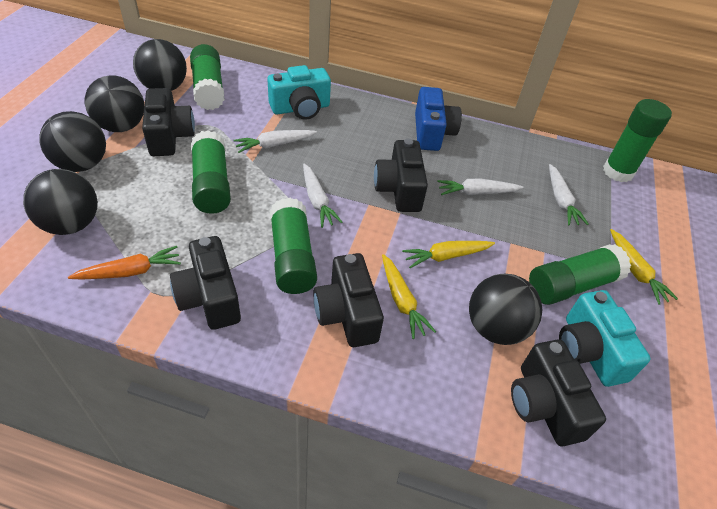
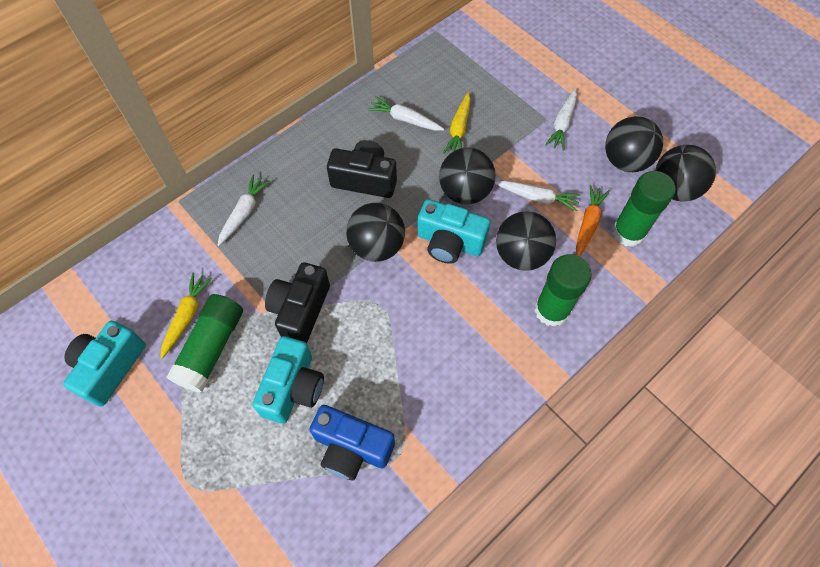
black camera: 5 -> 2
green glue stick: 5 -> 3
turquoise camera: 2 -> 3
yellow carrot: 3 -> 2

